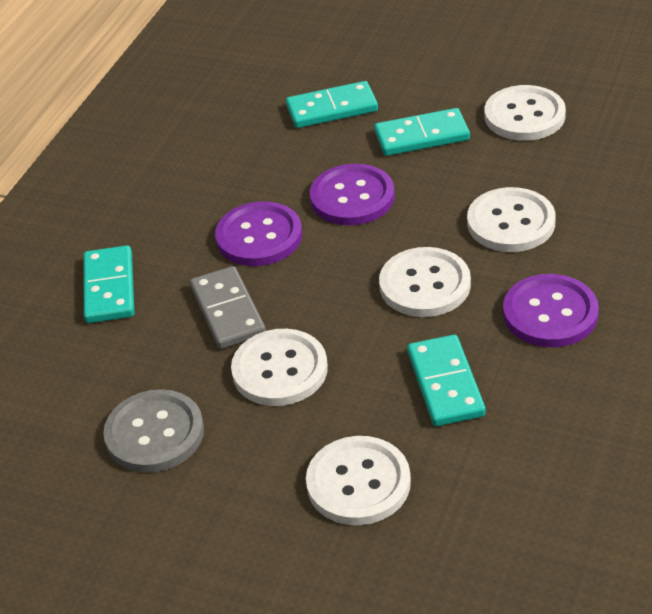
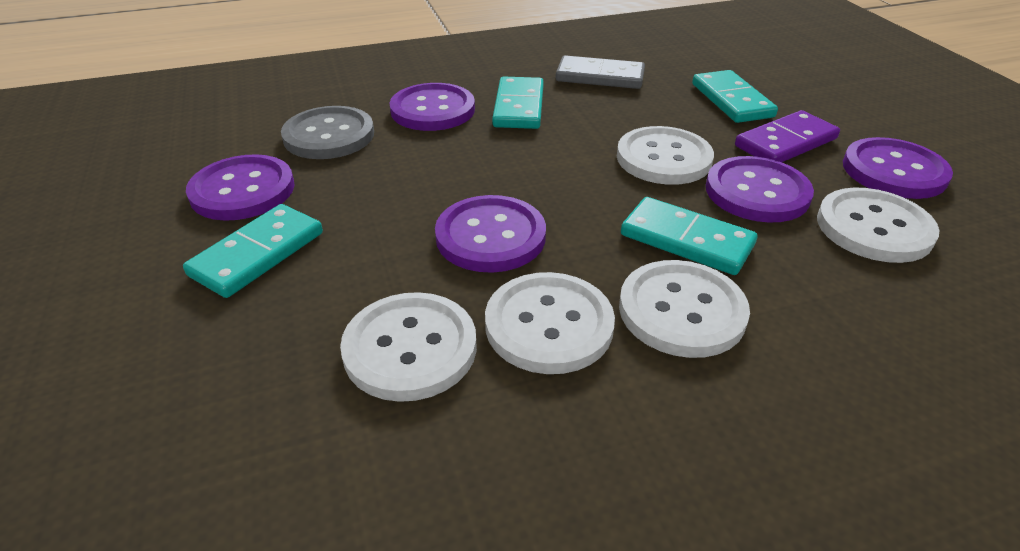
purple button: 3 -> 5
purple domino: 0 -> 1

